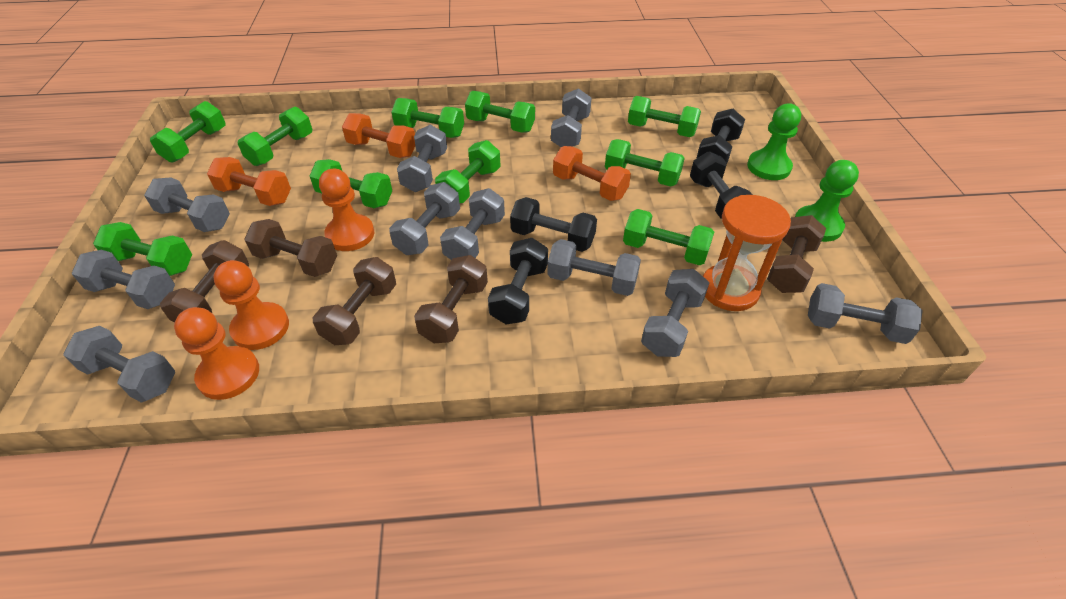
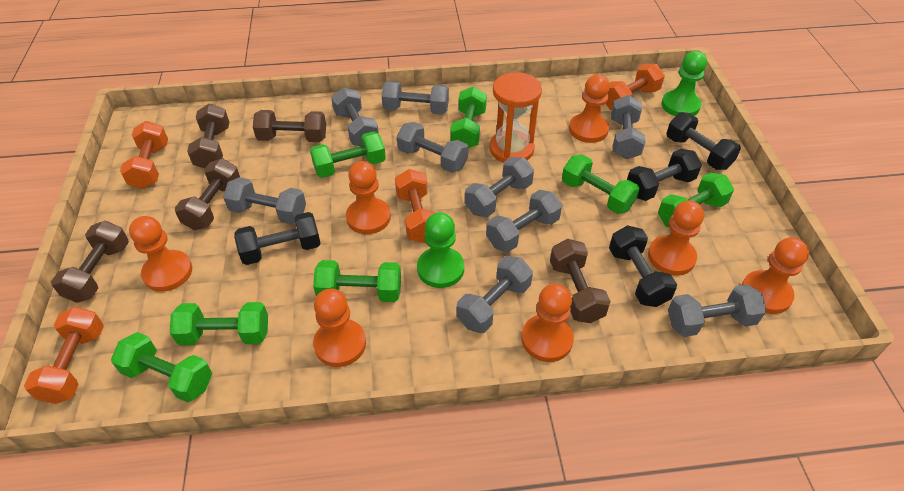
green dumbbell: 10 -> 7
grey dumbbell: 10 -> 9
orange dumbbell: 3 -> 4
orange pawn: 3 -> 7

